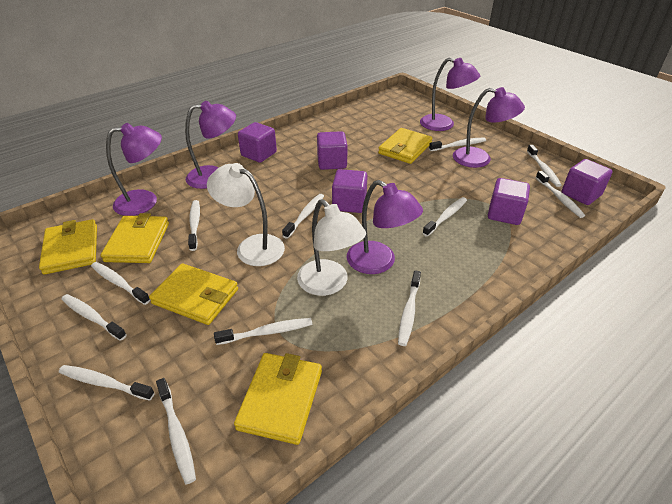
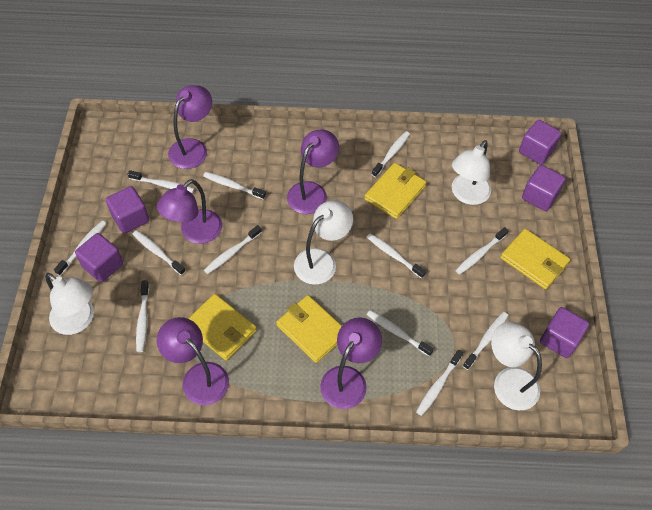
white lamp: 2 -> 4
yellow wallet: 5 -> 4

